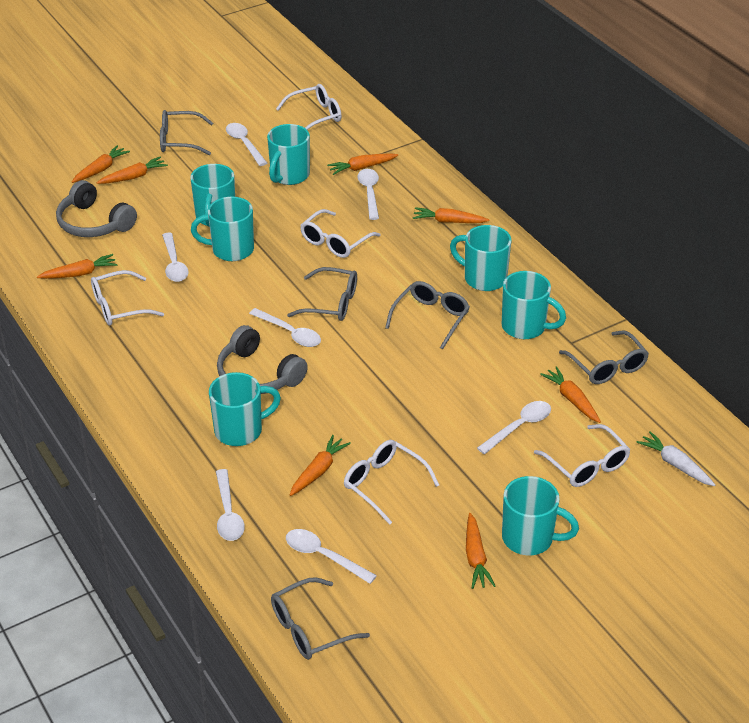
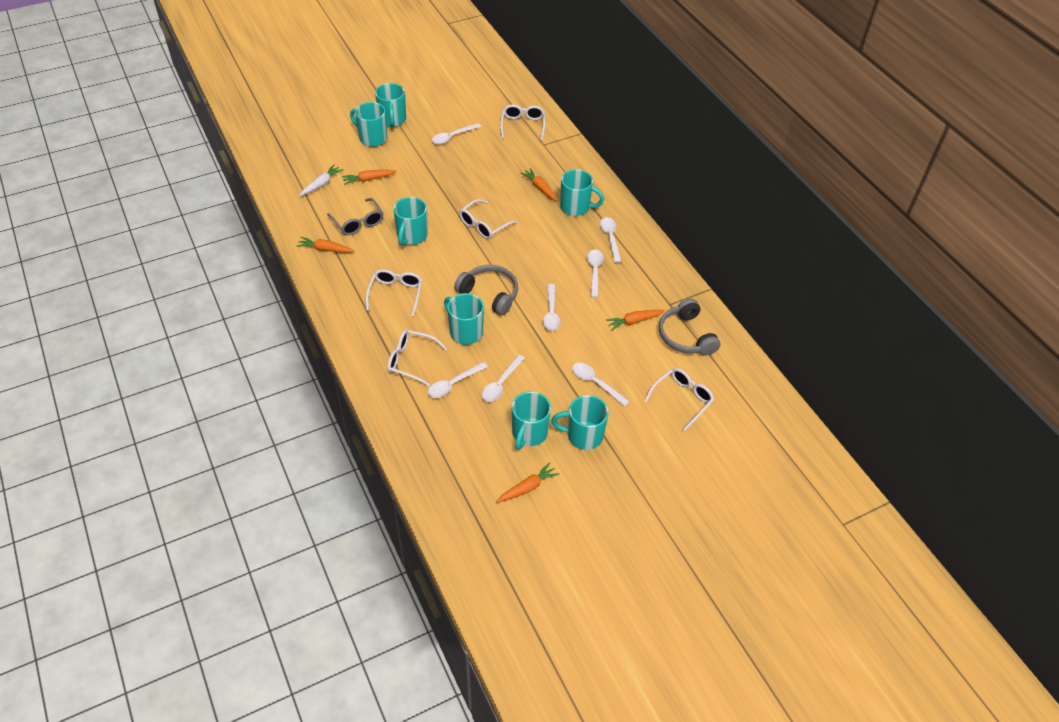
grey glasses: 5 -> 1
orange carrot: 8 -> 5

